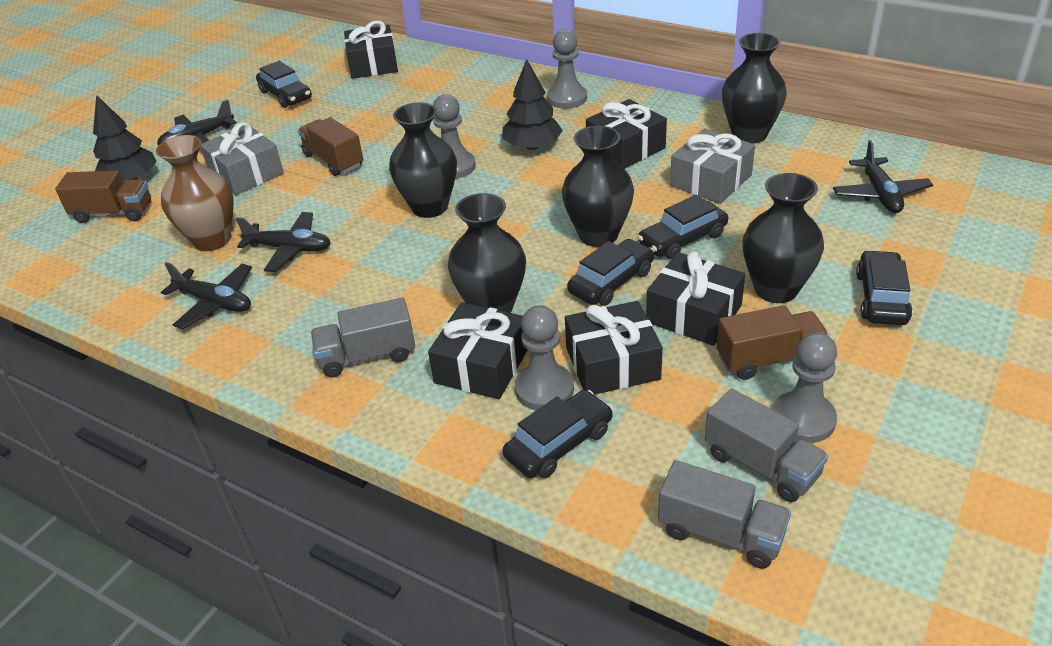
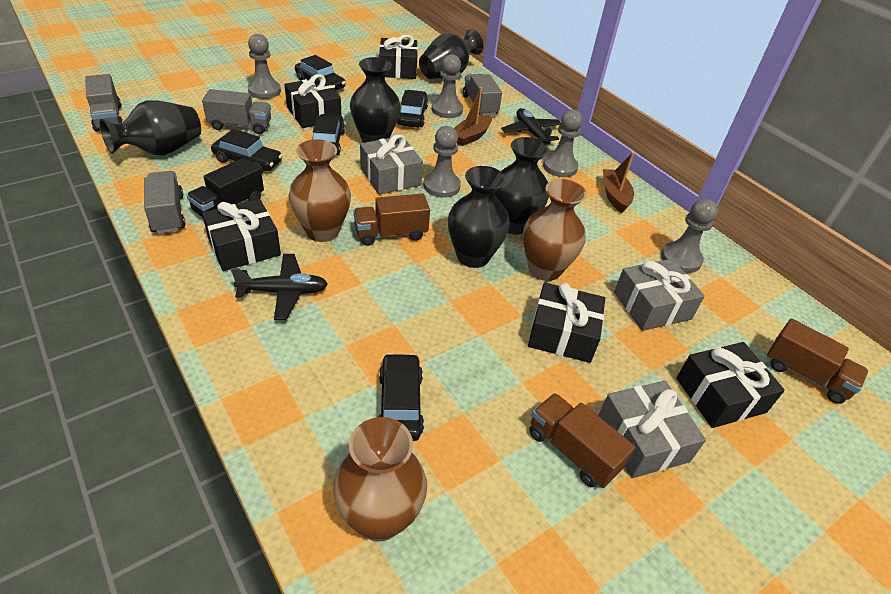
black plane: 4 -> 2
black tree: 2 -> 0
black truck: 0 -> 1
brown boat: 0 -> 2
brown vase: 1 -> 3
grey gift: 2 -> 3
grey pawn: 4 -> 5
grey truck: 3 -> 4

